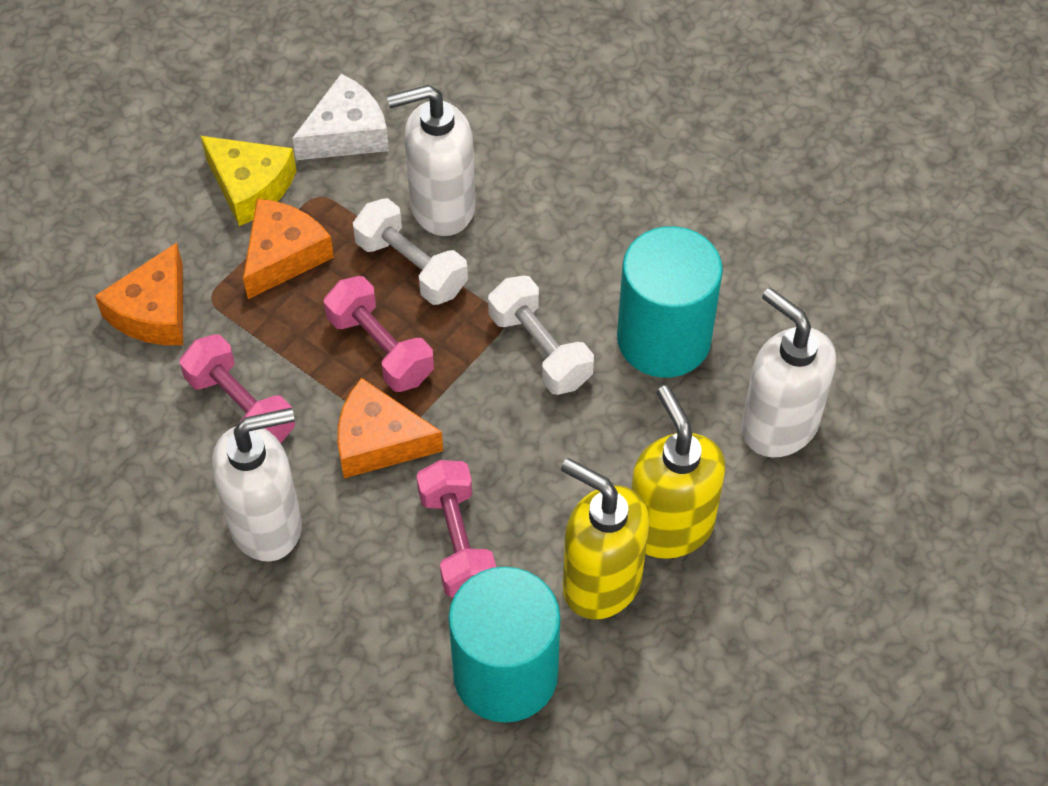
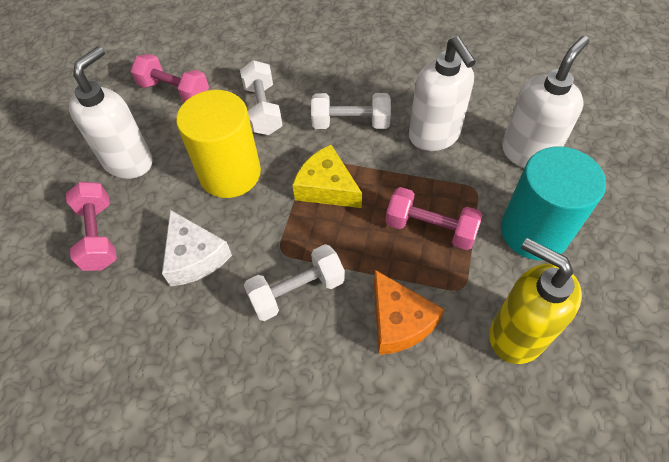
orange cheese: 3 -> 1
turquoise cylinder: 2 -> 1
white dumbbell: 2 -> 3
yellow cylinder: 0 -> 1
yellow soap dispenser: 2 -> 1

